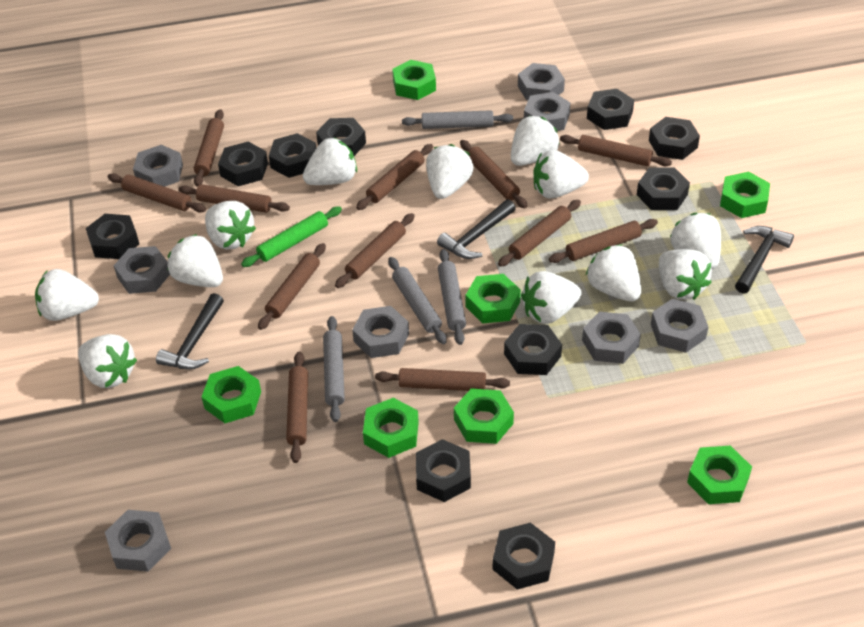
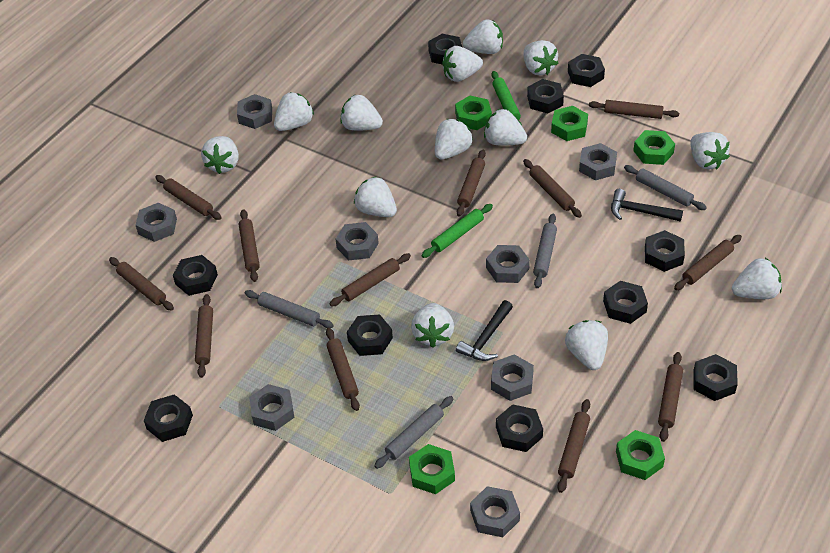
black hammer: 3 -> 2
green nut: 7 -> 5
green rolling pin: 1 -> 2
white strawberry: 12 -> 13

